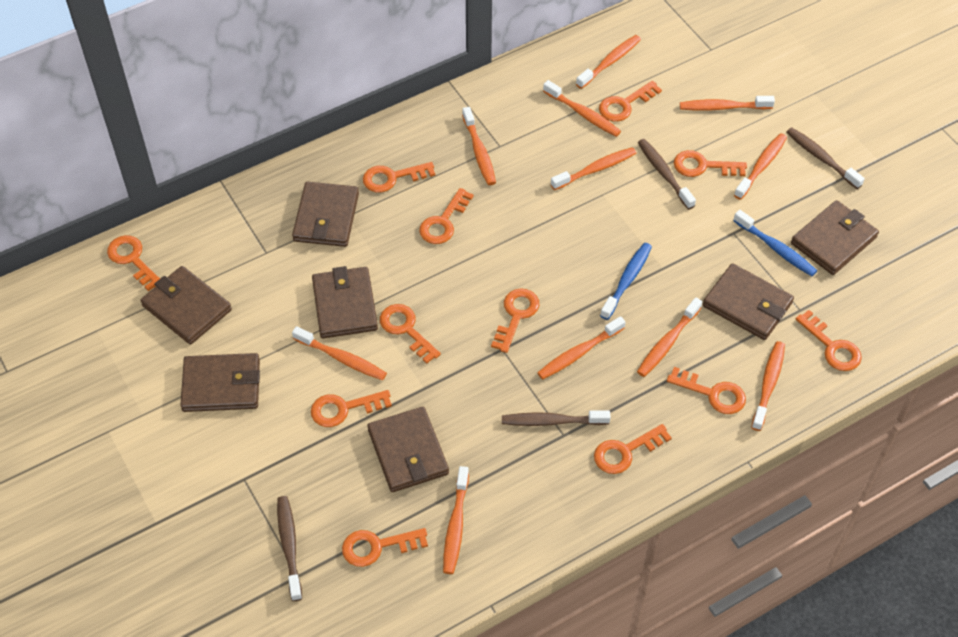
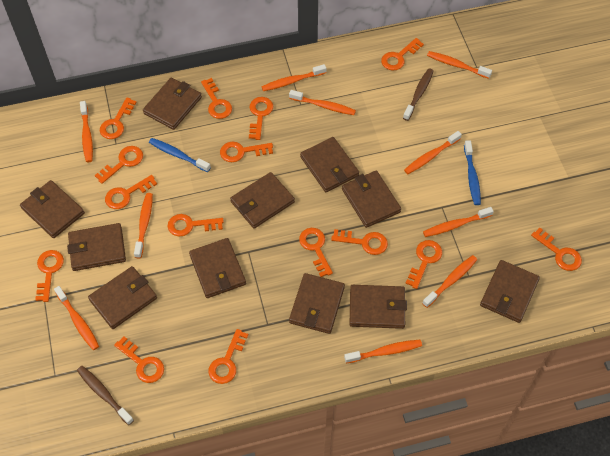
brown toothbrush: 4 -> 2
brown wallet: 7 -> 11
orange key: 12 -> 15
orange toothbrush: 11 -> 10

